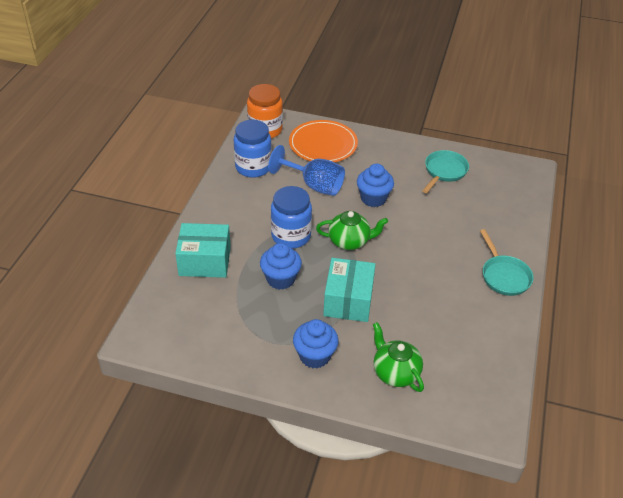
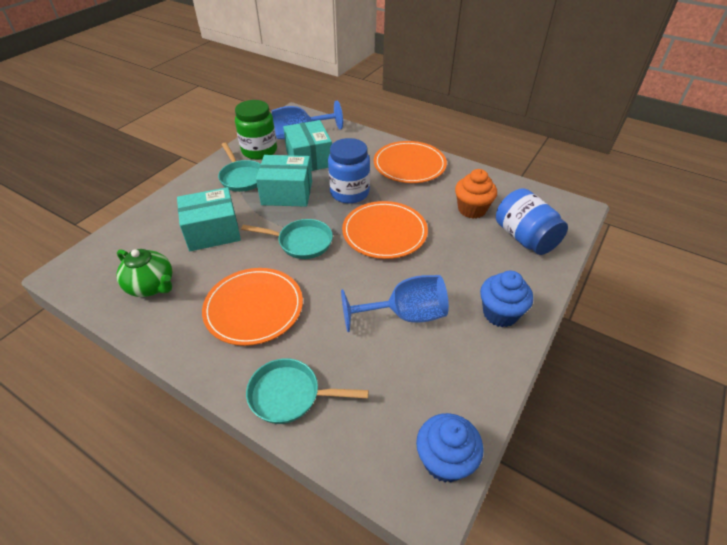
blue cupcake: 3 -> 2
blue goblet: 1 -> 2
green jar: 0 -> 1
green teapot: 2 -> 1
orange cupcake: 0 -> 1
orange jar: 1 -> 0
orange plate: 1 -> 3
turquoise box: 2 -> 3
turquoise pan: 2 -> 3

